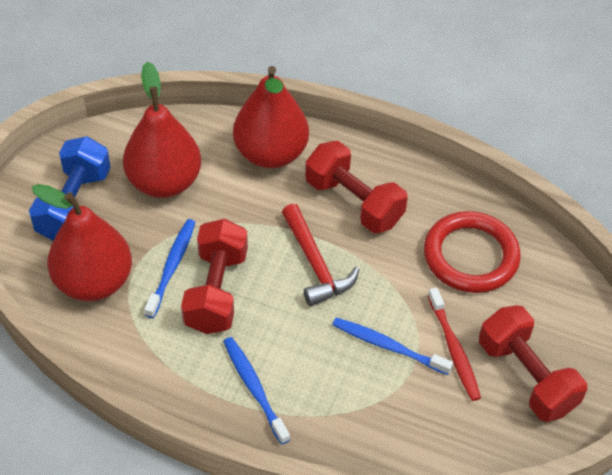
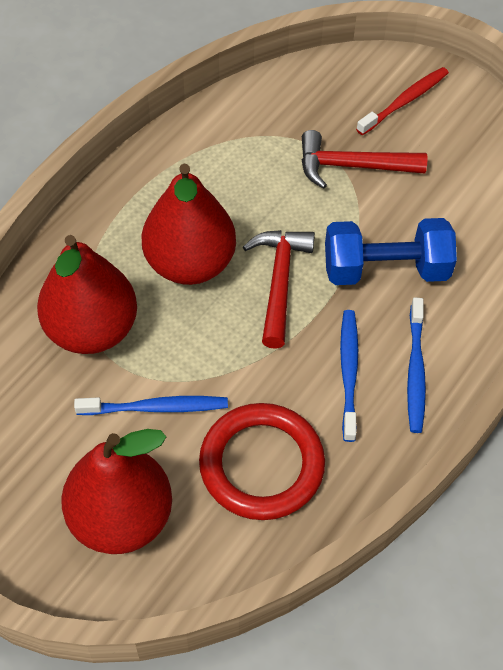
red dumbbell: 3 -> 0
red hammer: 1 -> 2

